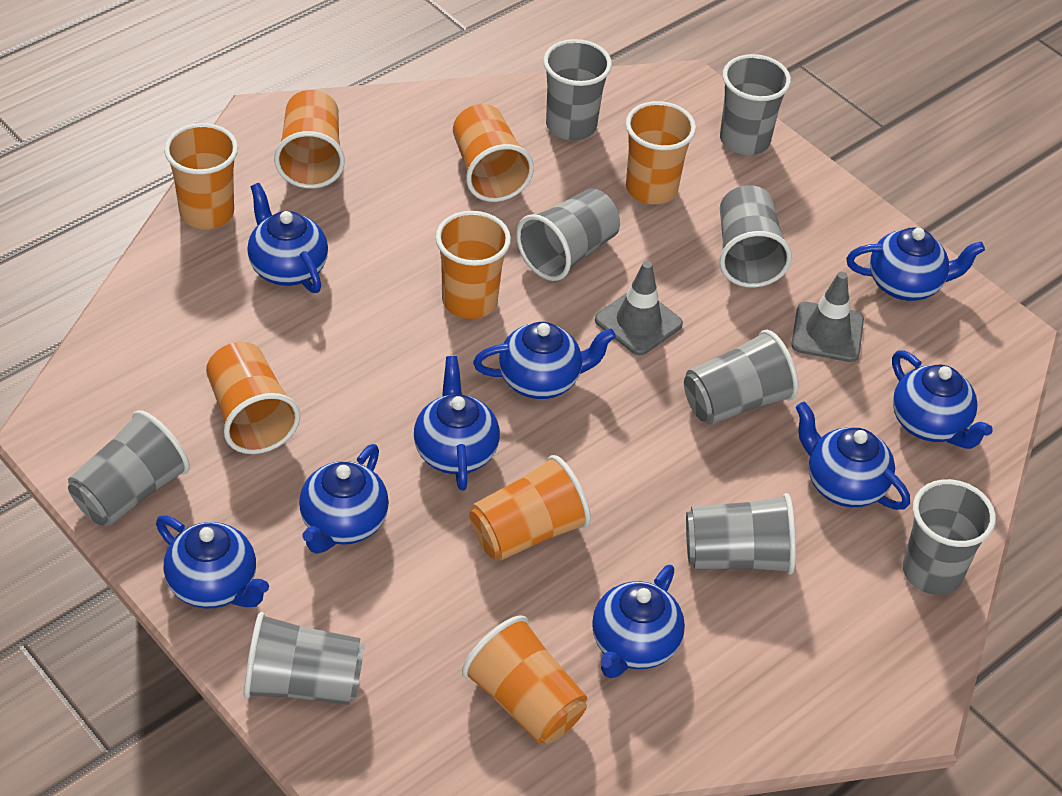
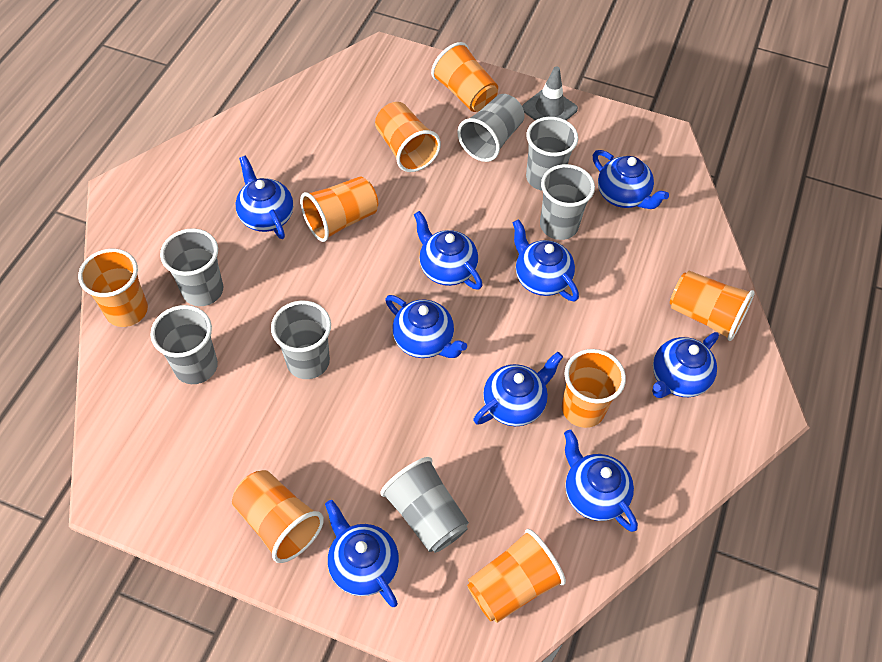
grey cup: 9 -> 7
grey traffic cone: 2 -> 1

